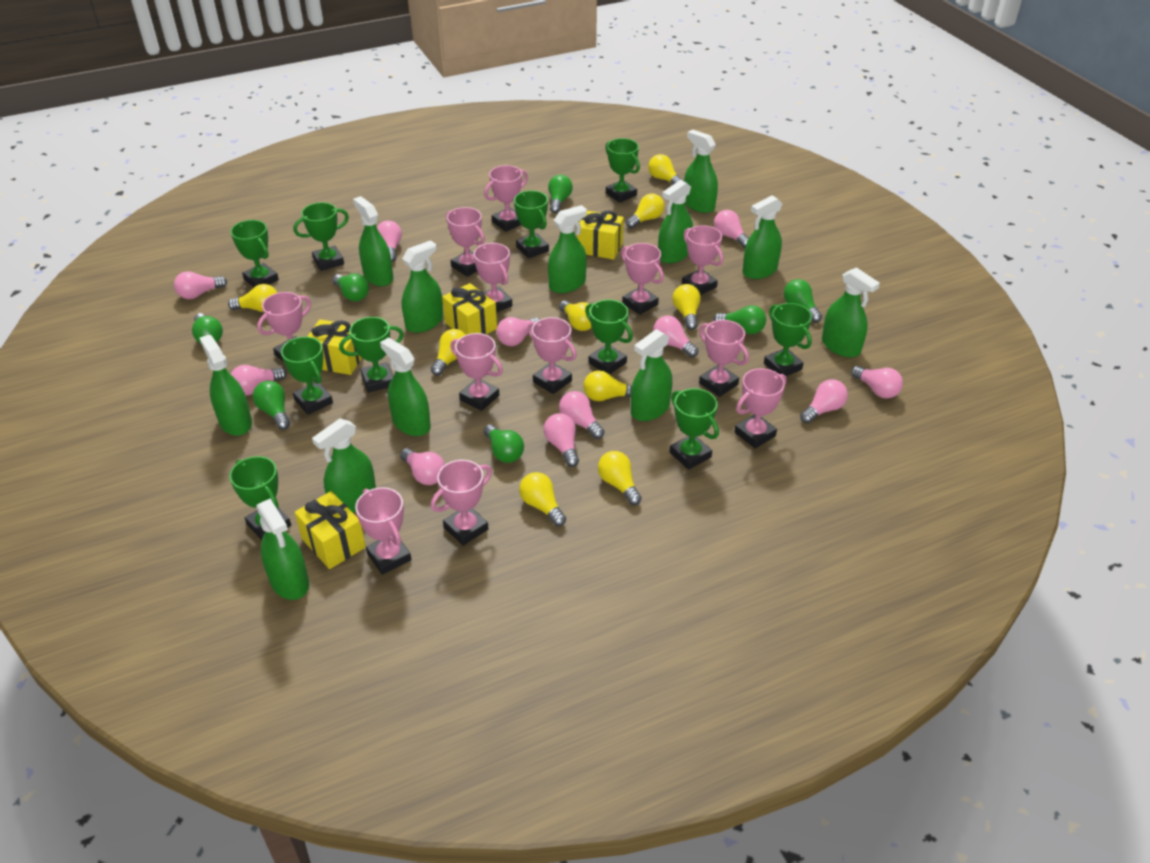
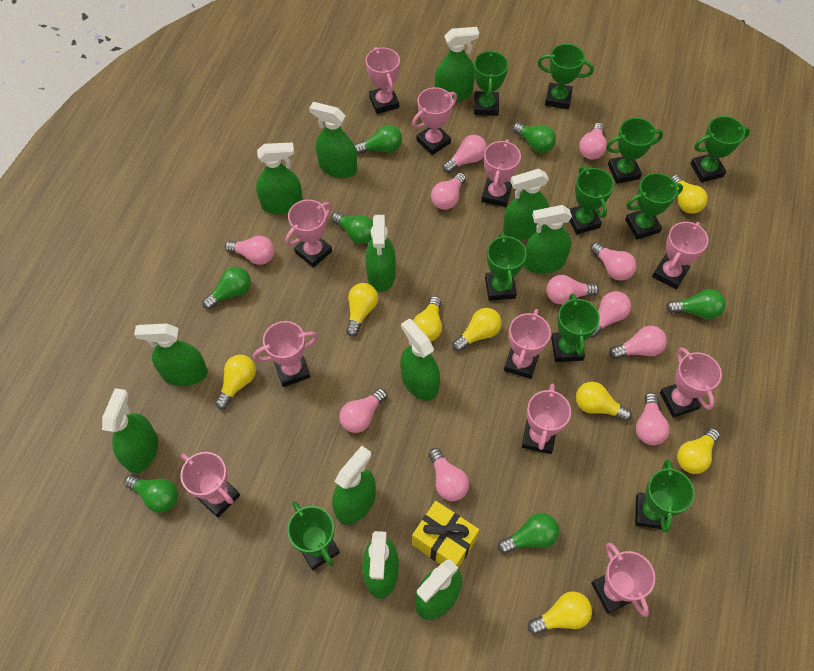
pink trophy: 12 -> 11
yellow gift: 4 -> 1
yellow light bulb: 9 -> 8

